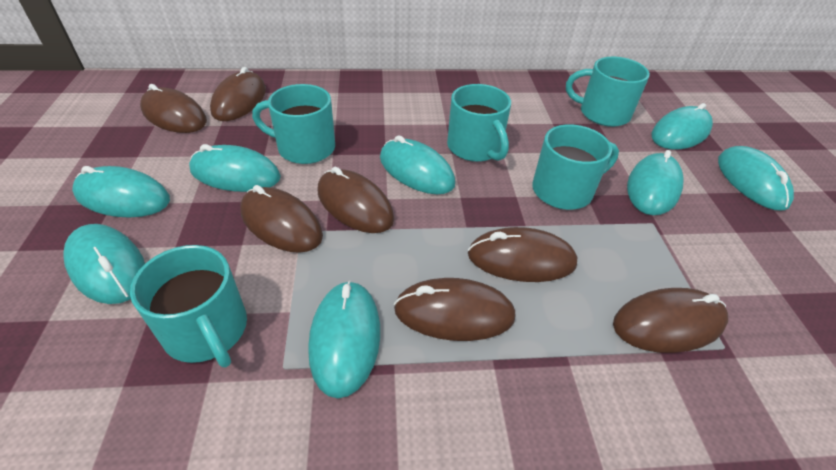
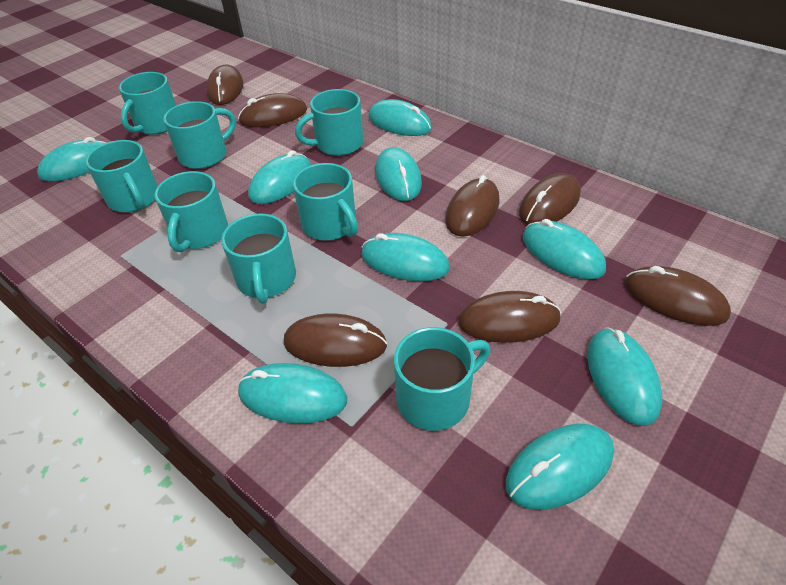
turquoise mouse: 8 -> 9
turquoise mug: 5 -> 8

